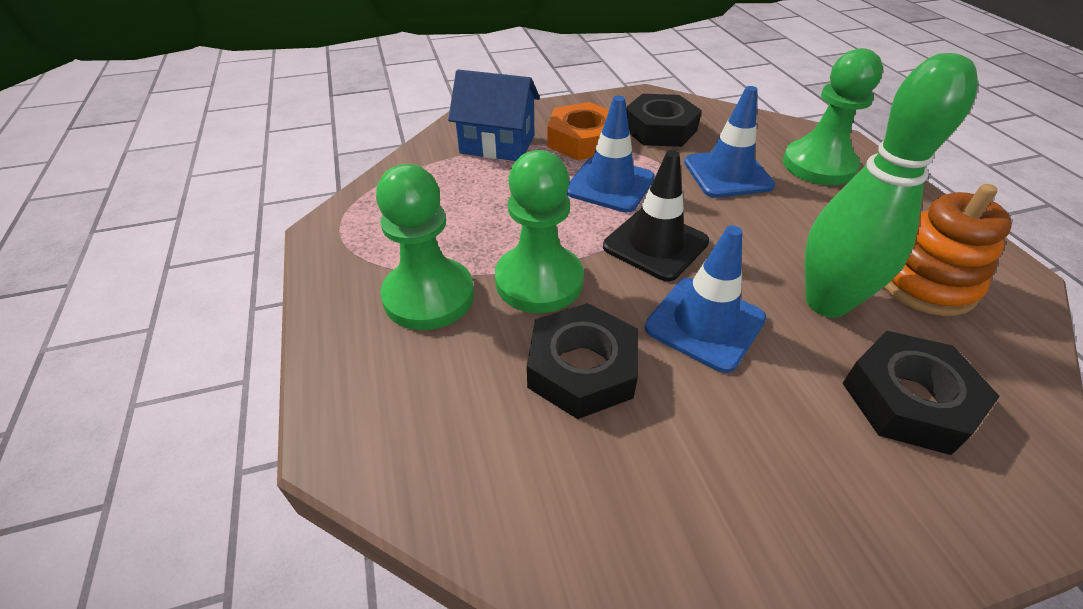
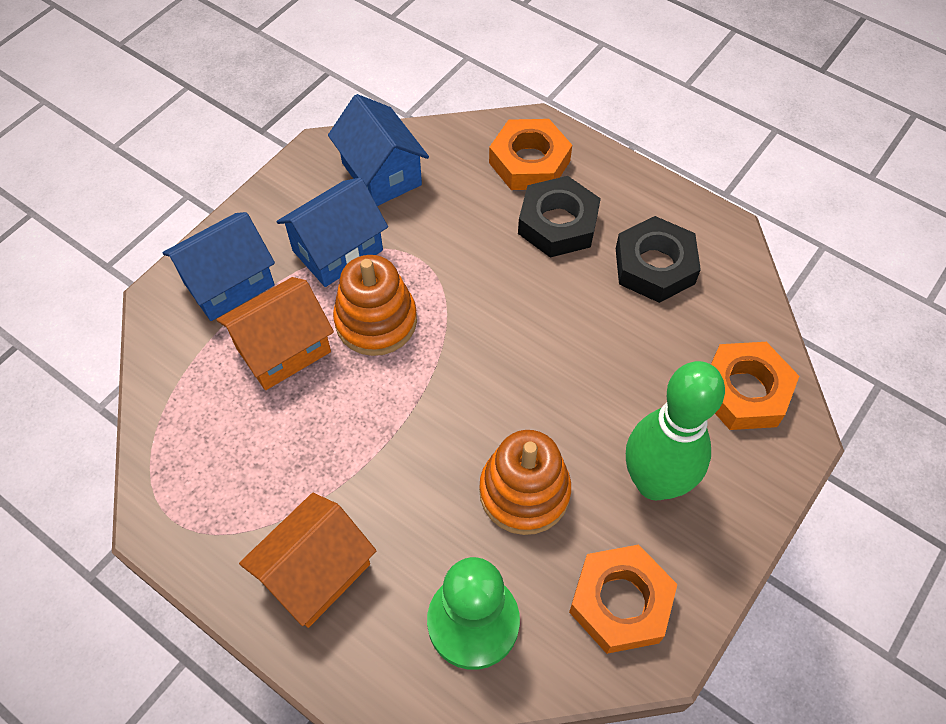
black nut: 3 -> 2
black traffic cone: 1 -> 0
blue house: 1 -> 3
blue traffic cone: 3 -> 0
green pawn: 3 -> 1
orange house: 0 -> 2
orange nut: 1 -> 3
orange stacking toy: 1 -> 2

